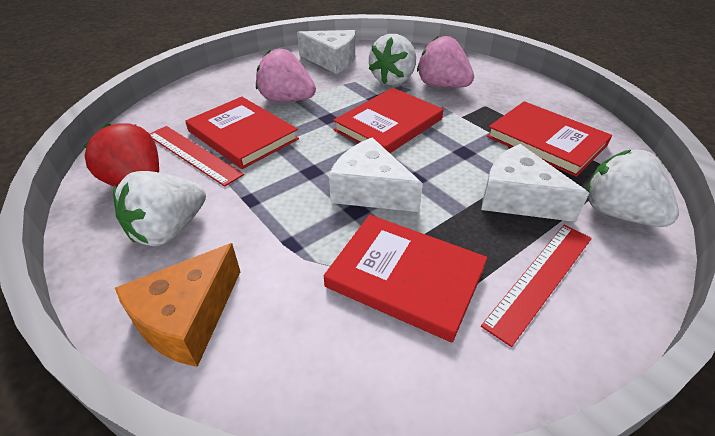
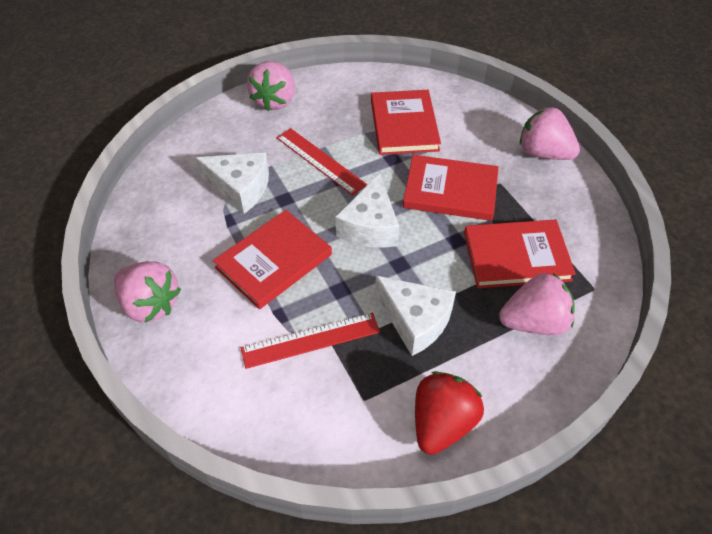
orange cheese: 1 -> 0
pink strawberry: 2 -> 4
white strawberry: 3 -> 0

